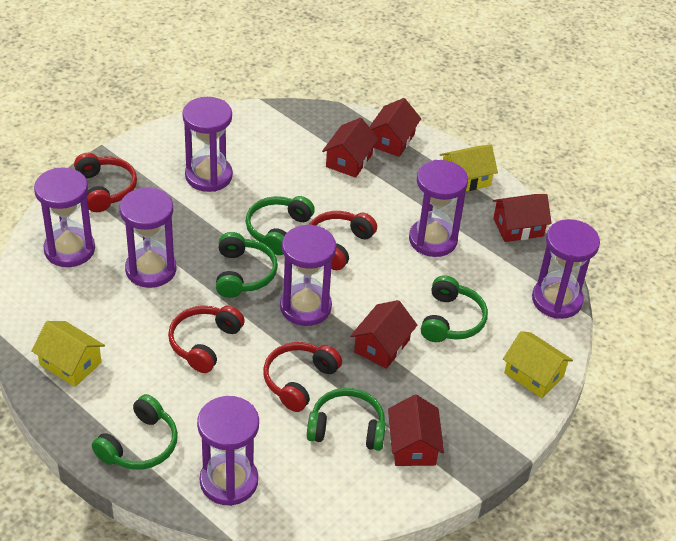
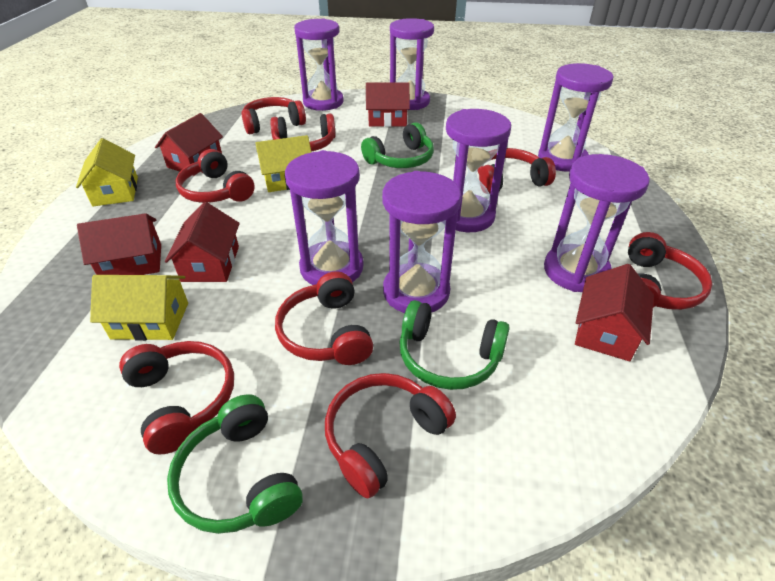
green headphones: 5 -> 3
red headphones: 4 -> 8

